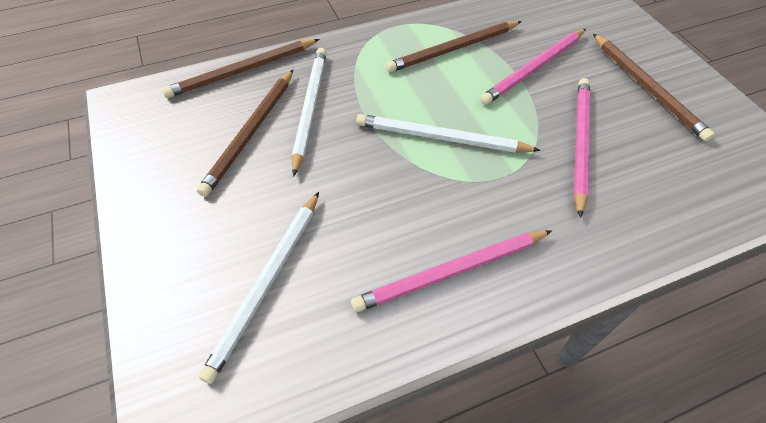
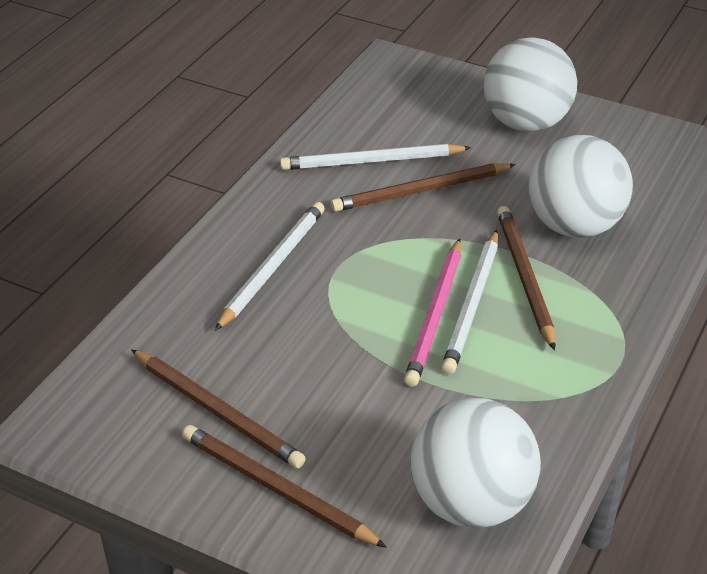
pink pencil: 3 -> 1
white ball: 0 -> 3

